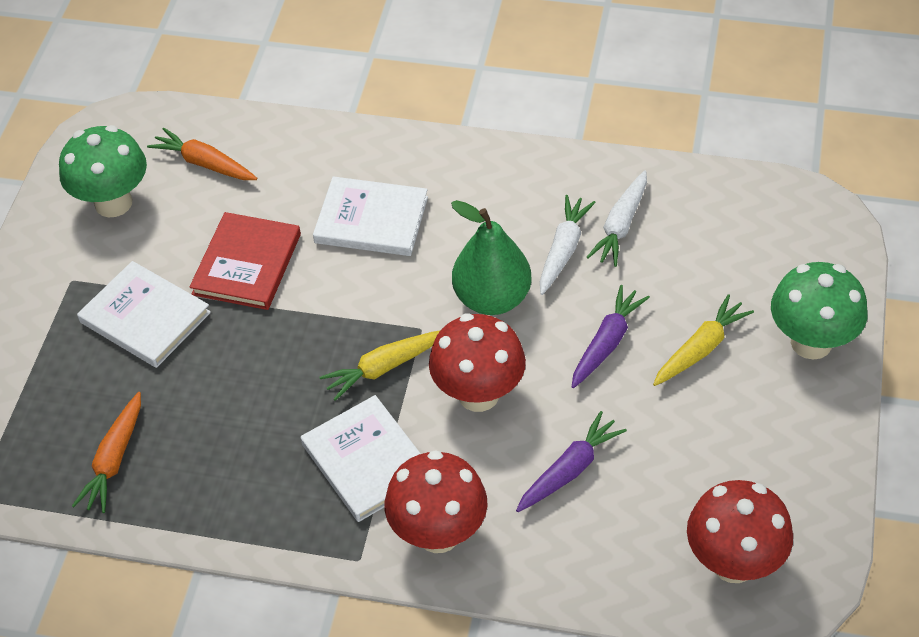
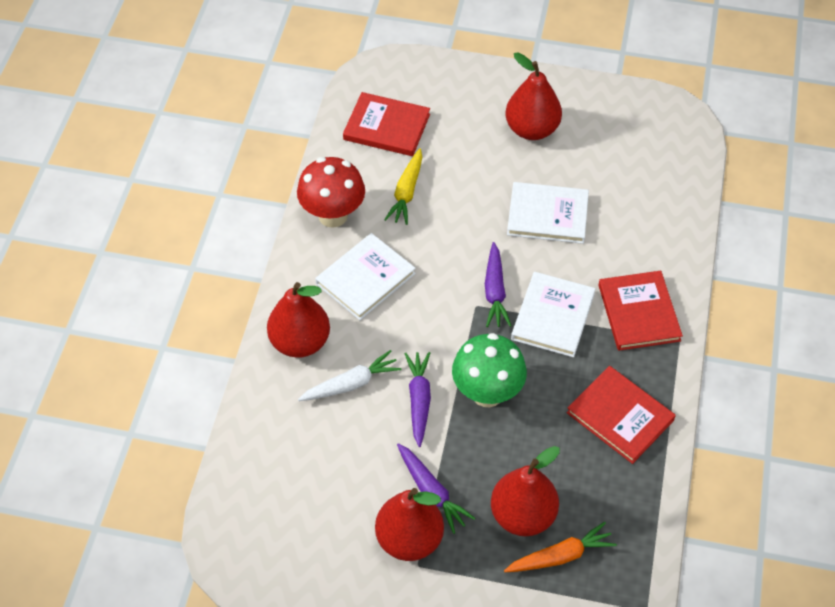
green mushroom: 2 -> 1
green pear: 1 -> 0
orange carrot: 2 -> 1
purple carrot: 2 -> 3
red book: 1 -> 3
red mushroom: 3 -> 1
red pear: 0 -> 4
white carrot: 2 -> 1
yellow carrot: 2 -> 1

